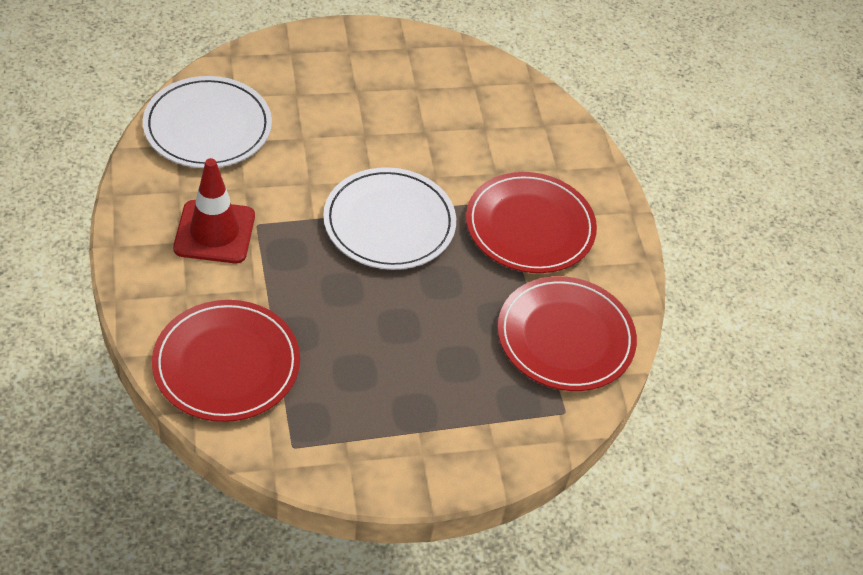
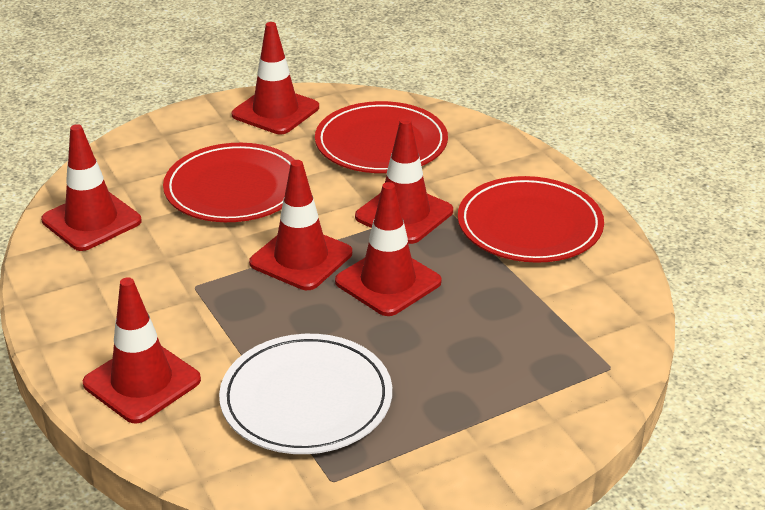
red traffic cone: 1 -> 6
white plate: 2 -> 1

